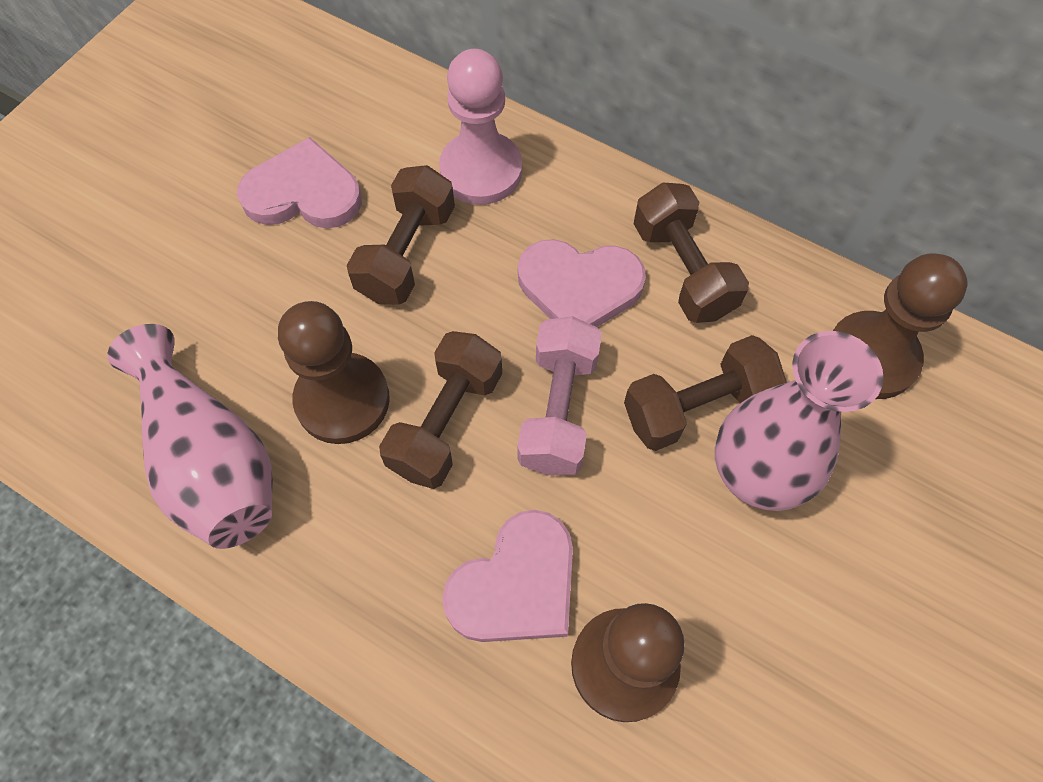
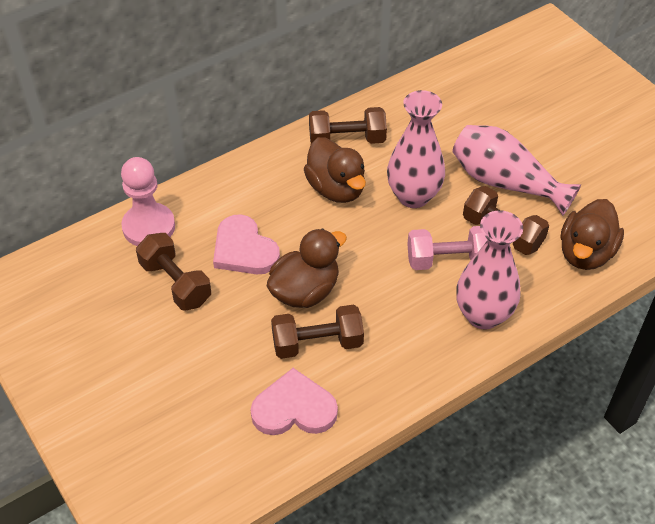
brown duck: 0 -> 3
brown pawn: 3 -> 0
pink heart: 3 -> 2
pink vase: 2 -> 3

